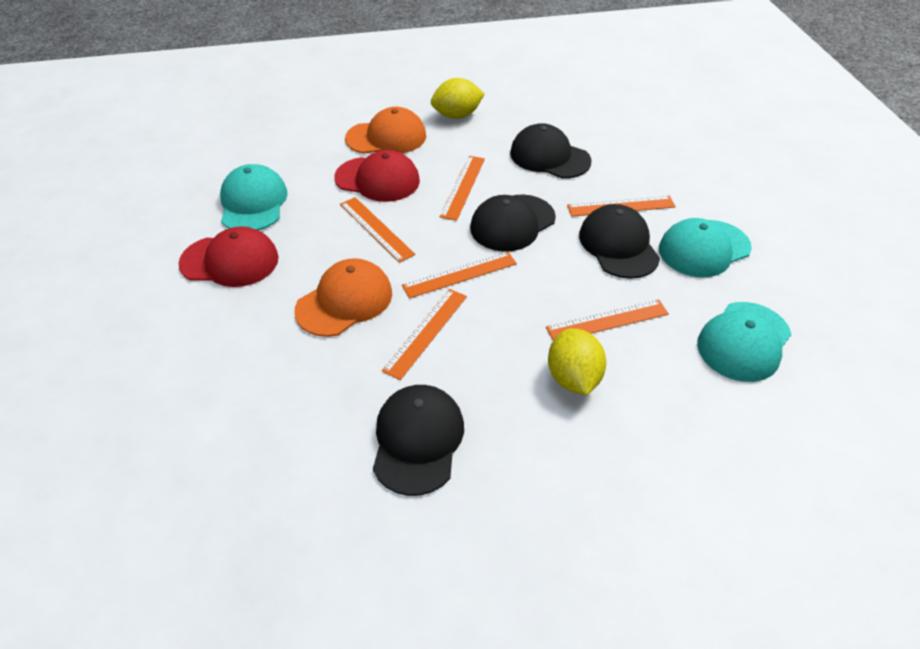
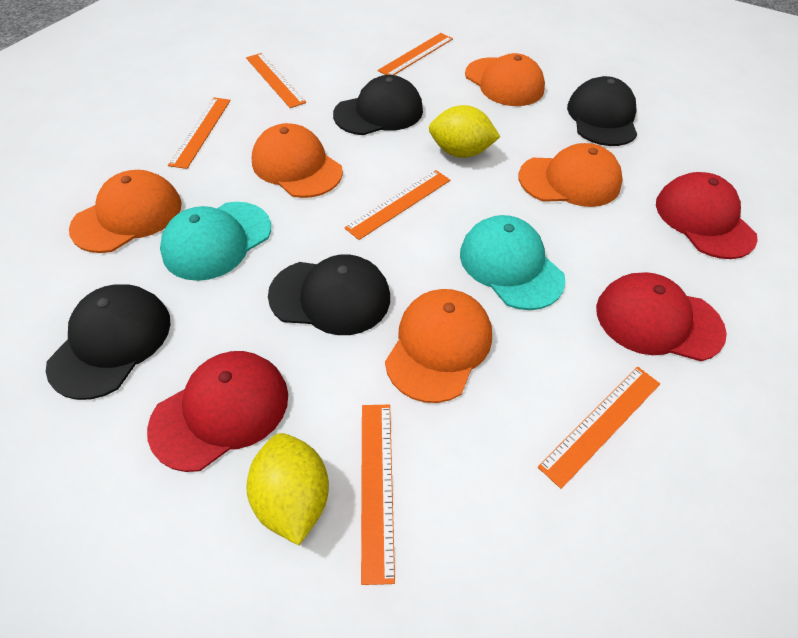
orange cap: 2 -> 5
red cap: 2 -> 3
turquoise cap: 3 -> 2

